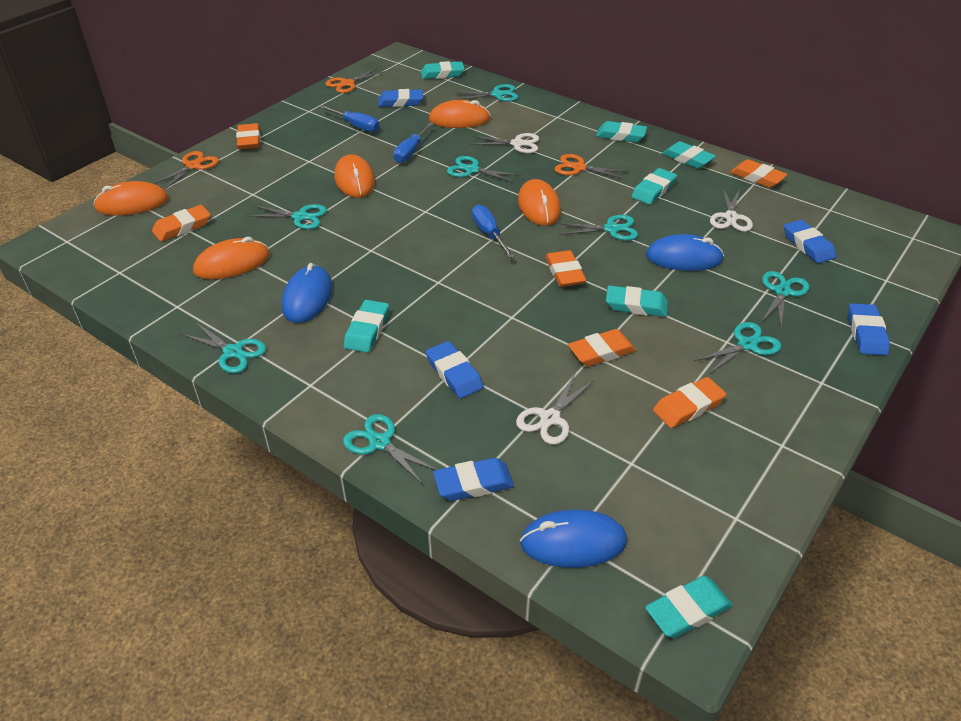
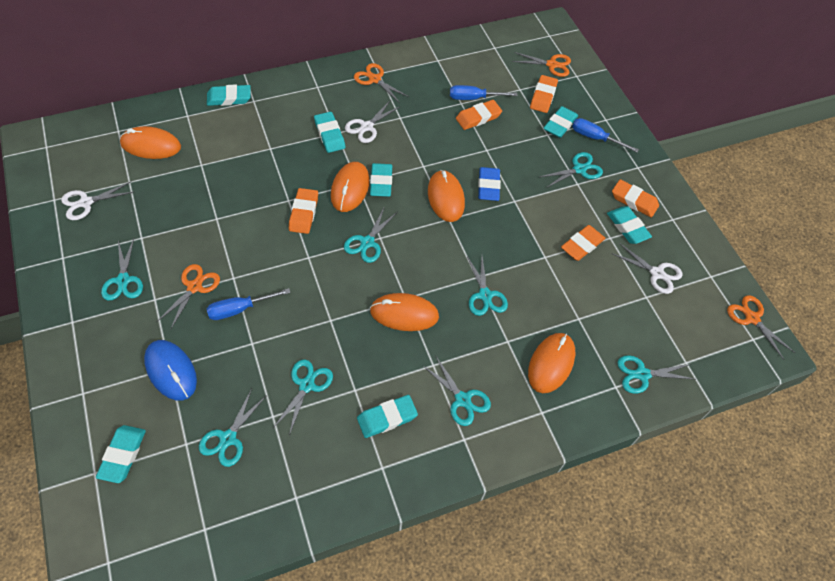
blue eraser: 5 -> 1
blue mouse: 3 -> 1
orange eraser: 6 -> 5
orange scissors: 3 -> 4

